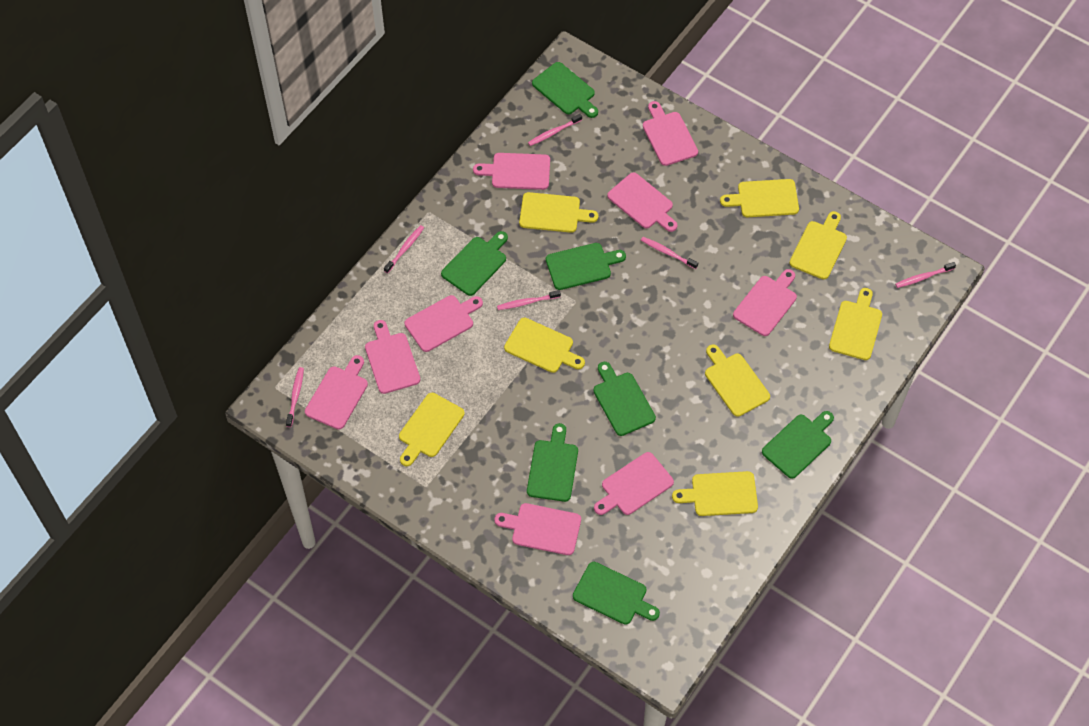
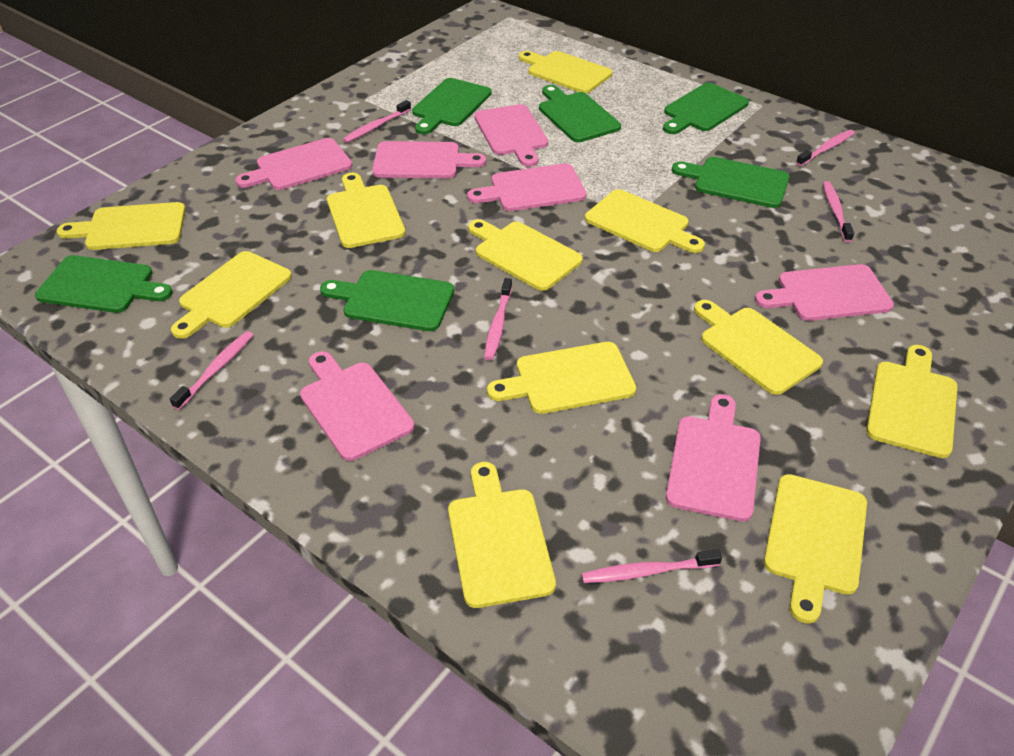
green cutting board: 7 -> 6
pink cutting board: 9 -> 7
yellow cutting board: 8 -> 11

